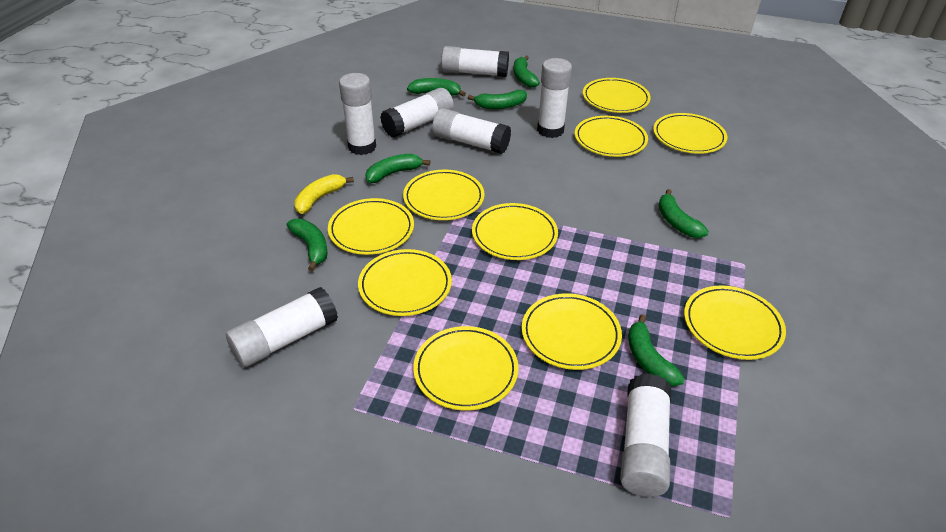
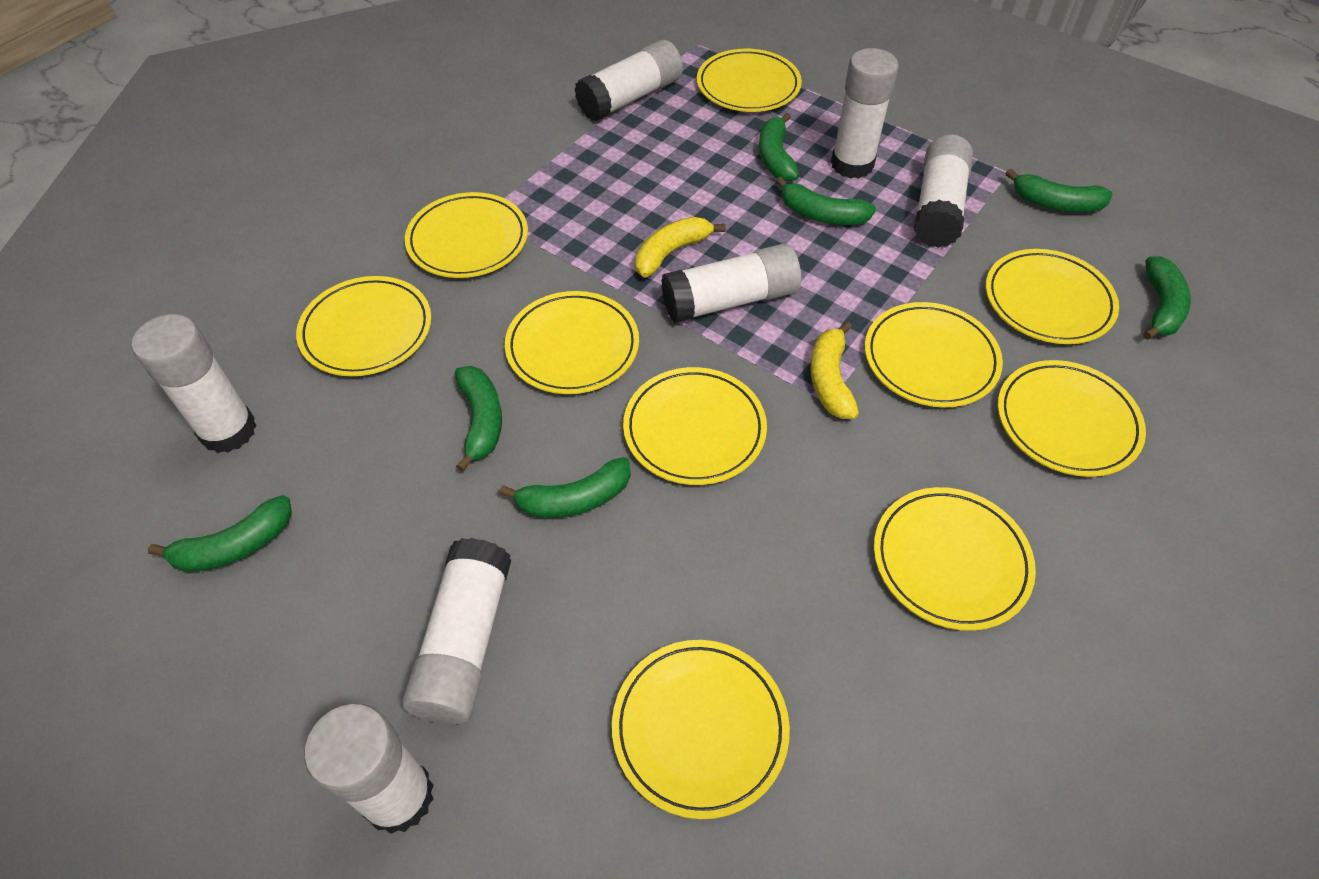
yellow banana: 1 -> 2

